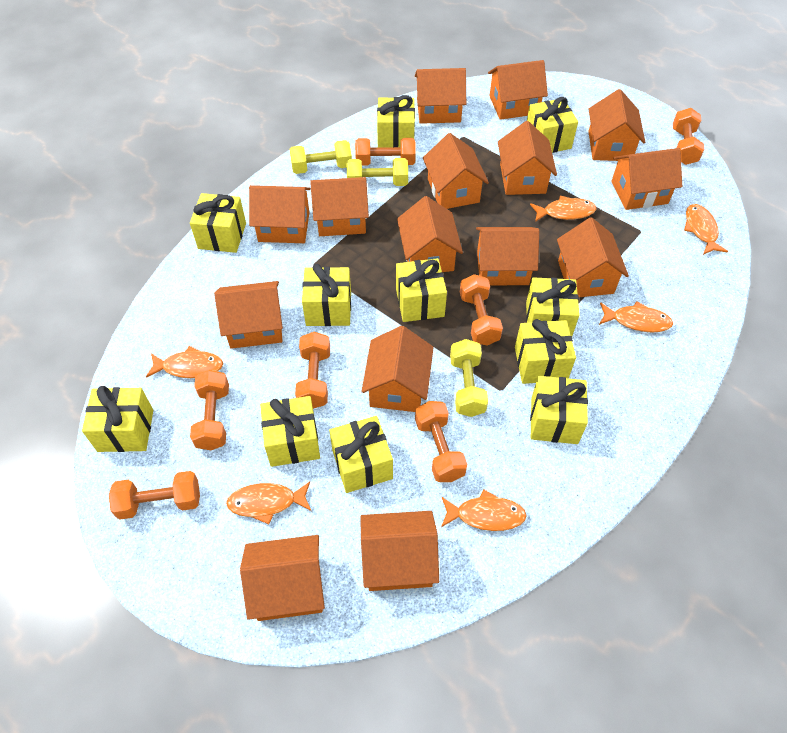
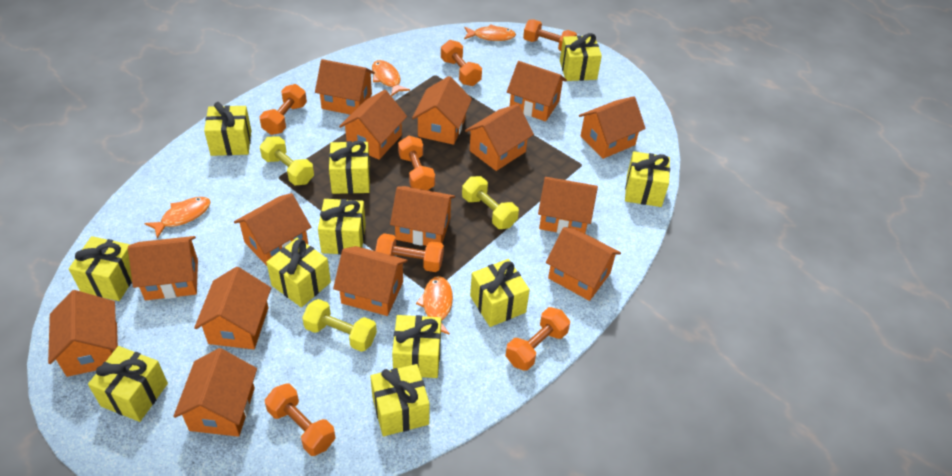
orange fish: 6 -> 4

